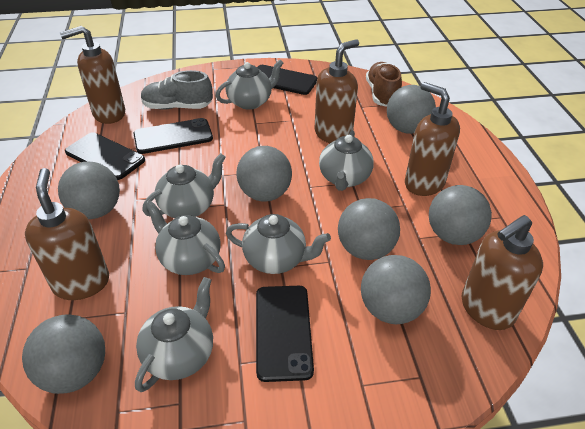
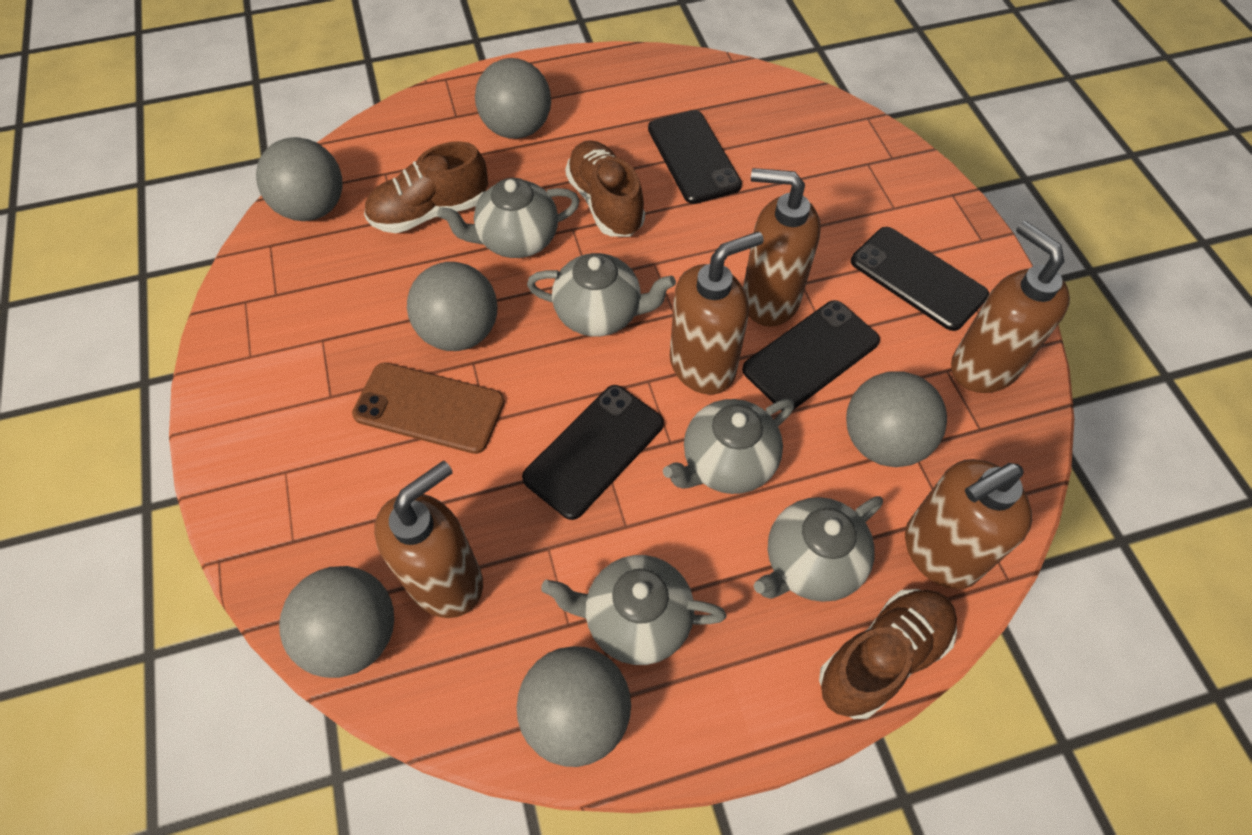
brown phone: 0 -> 1
brown shoe: 1 -> 3
grey ball: 7 -> 6
grey shoe: 1 -> 0
grey teapot: 6 -> 5

